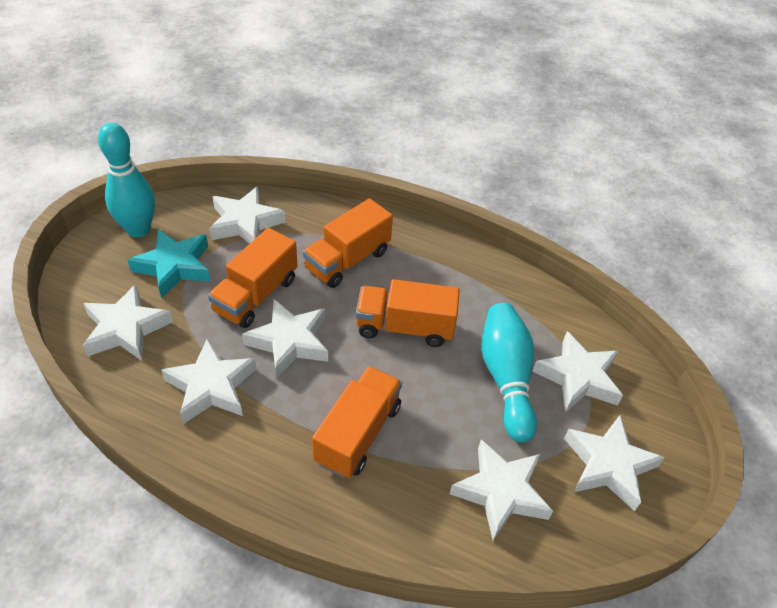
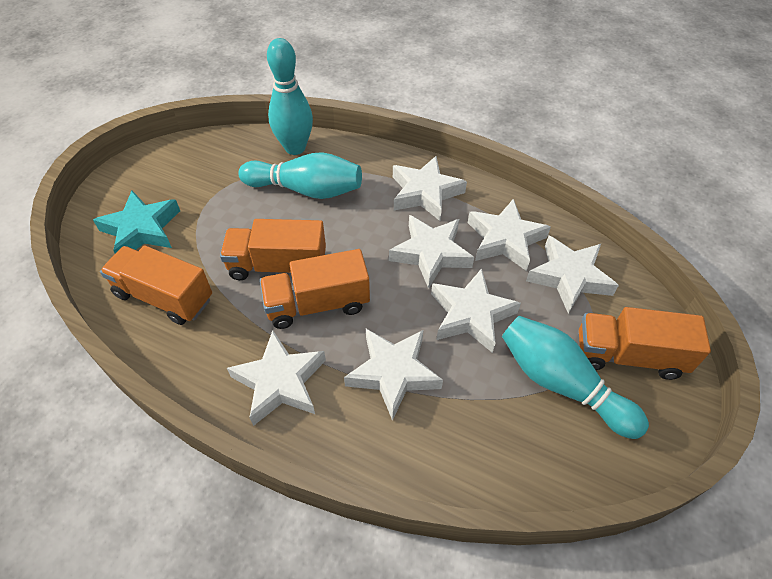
turquoise bowling pin: 2 -> 3

